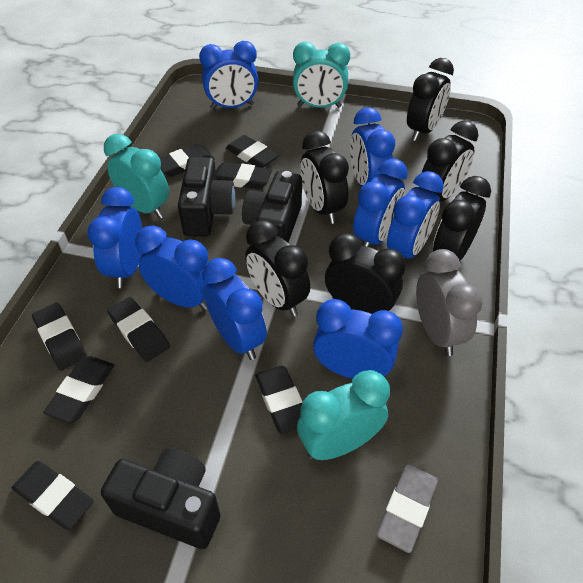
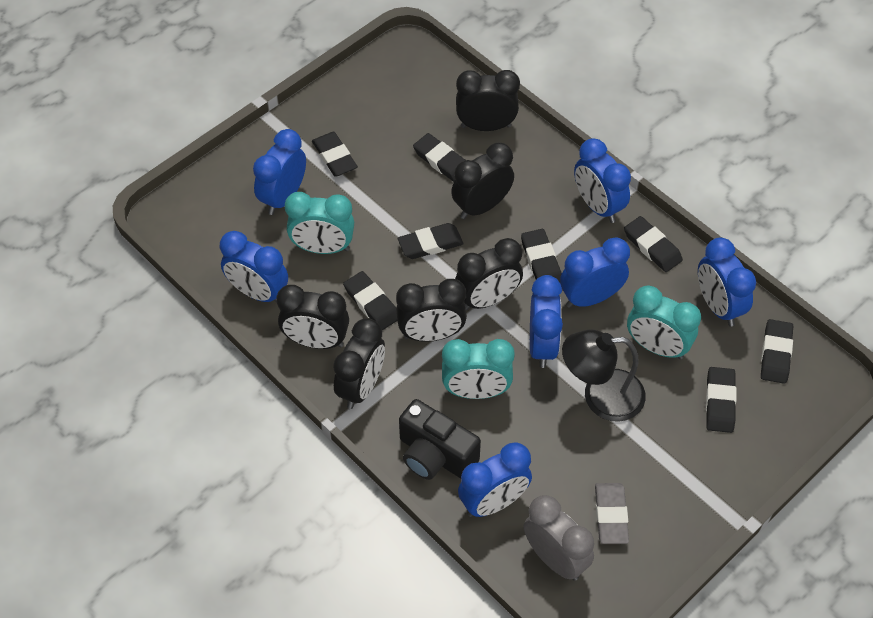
black camera: 3 -> 1
black lamp: 0 -> 1
blue clock: 8 -> 7

